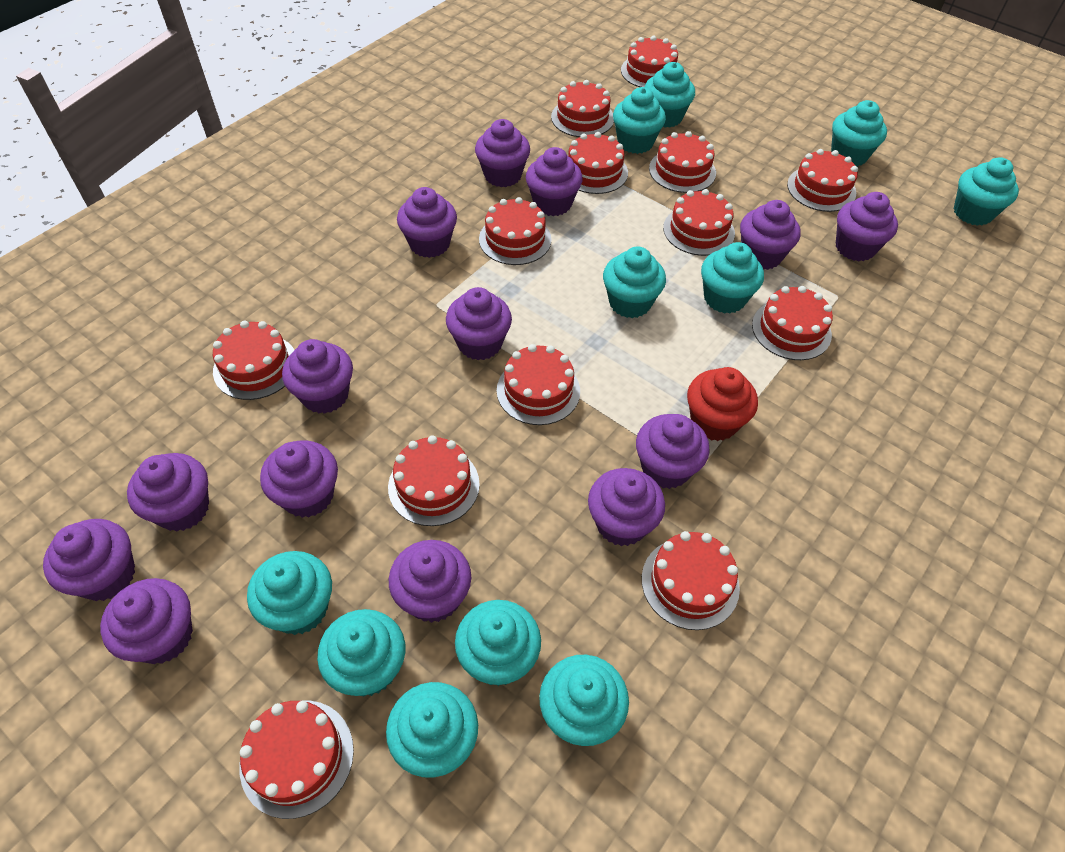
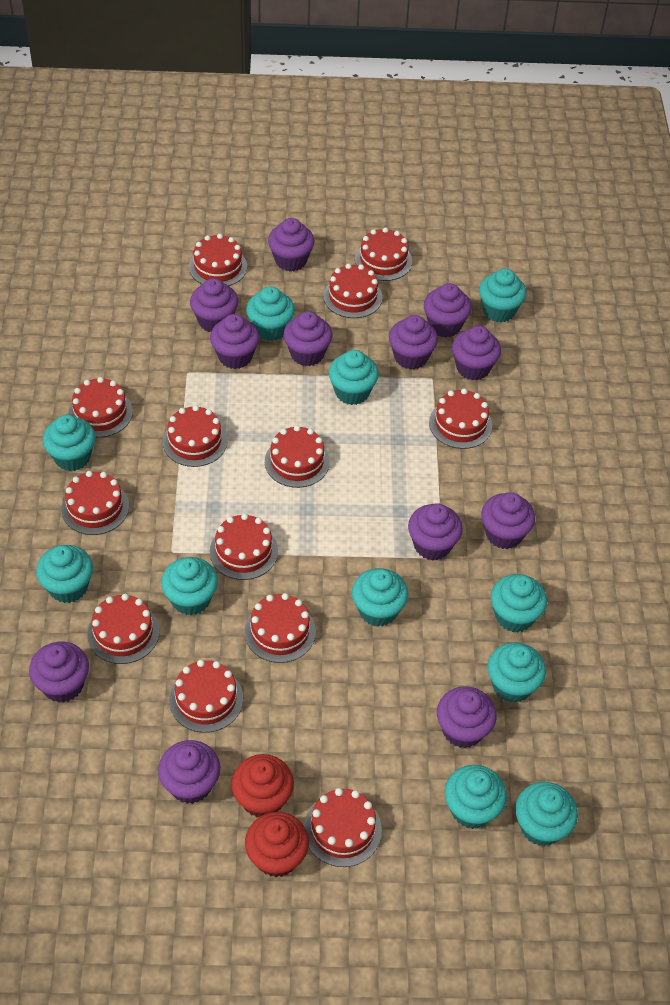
purple cupcake: 14 -> 12
red cupcake: 1 -> 2

